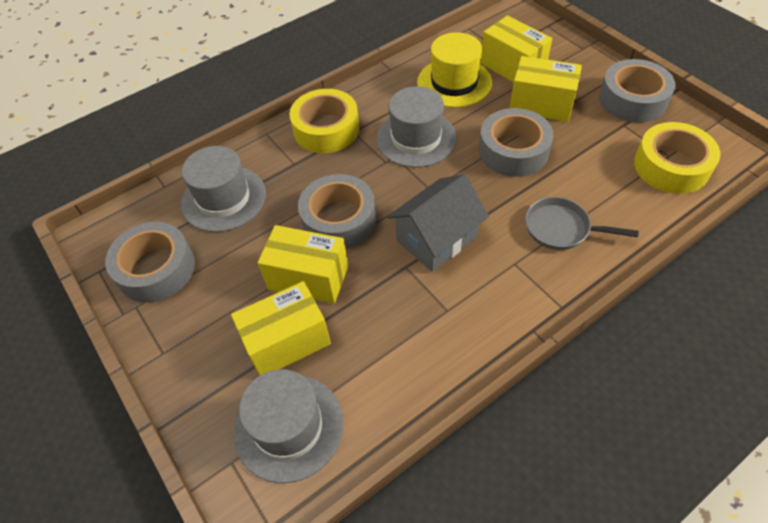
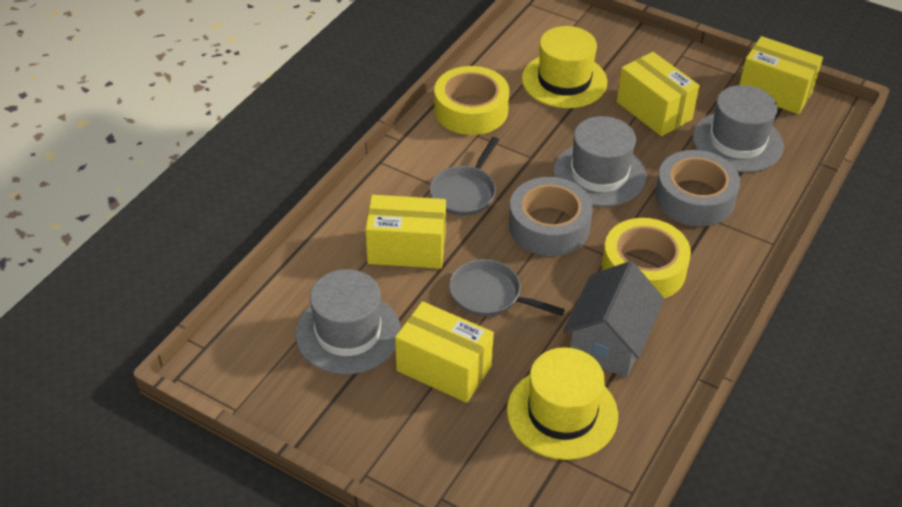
grey pan: 1 -> 2
grey tape: 4 -> 2
yellow hat: 1 -> 2

